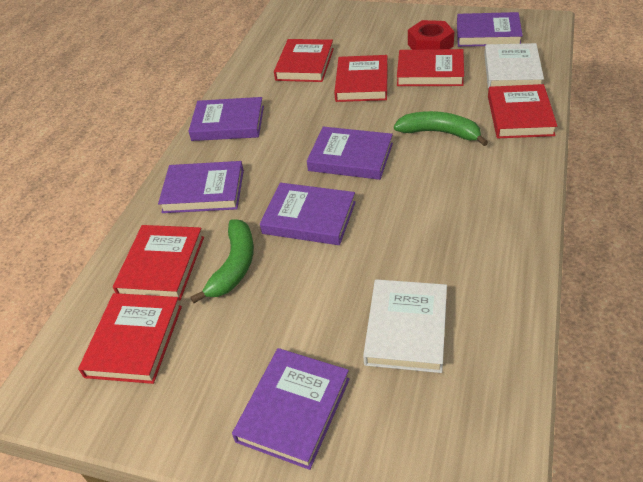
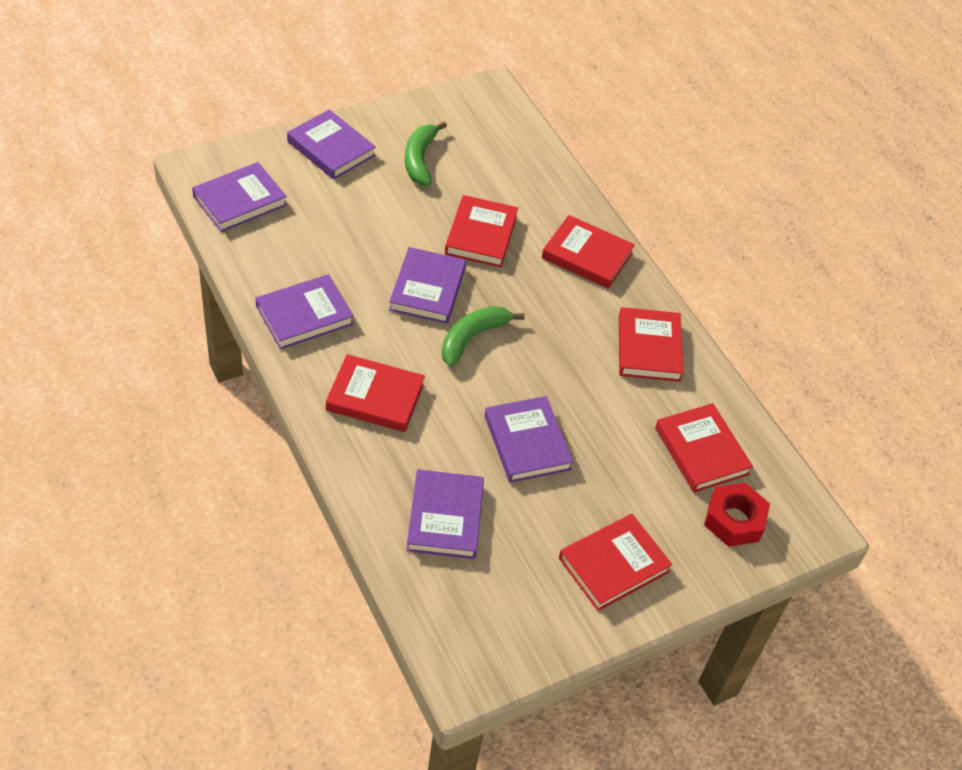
white book: 2 -> 0

